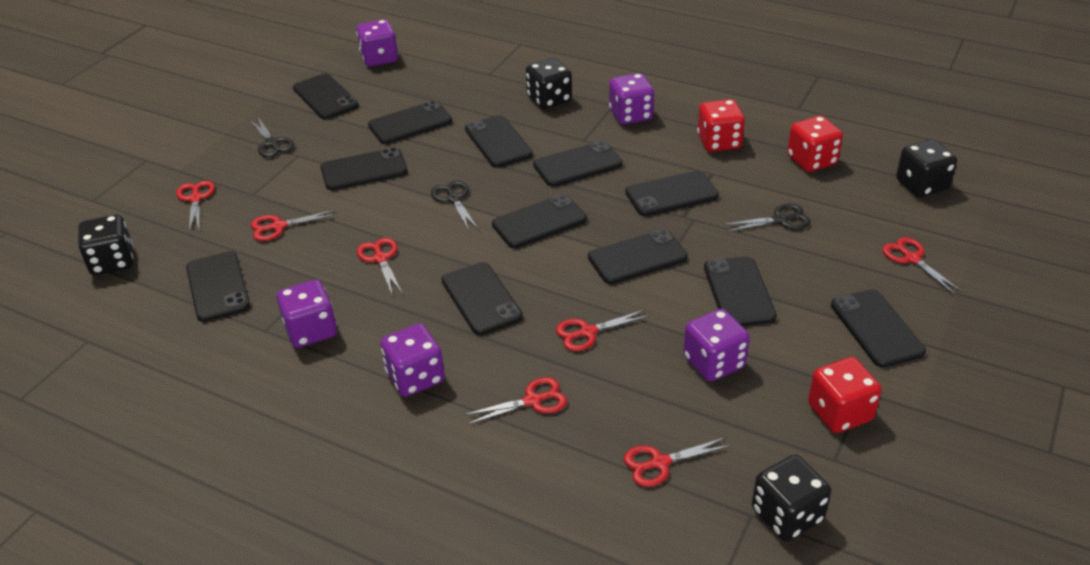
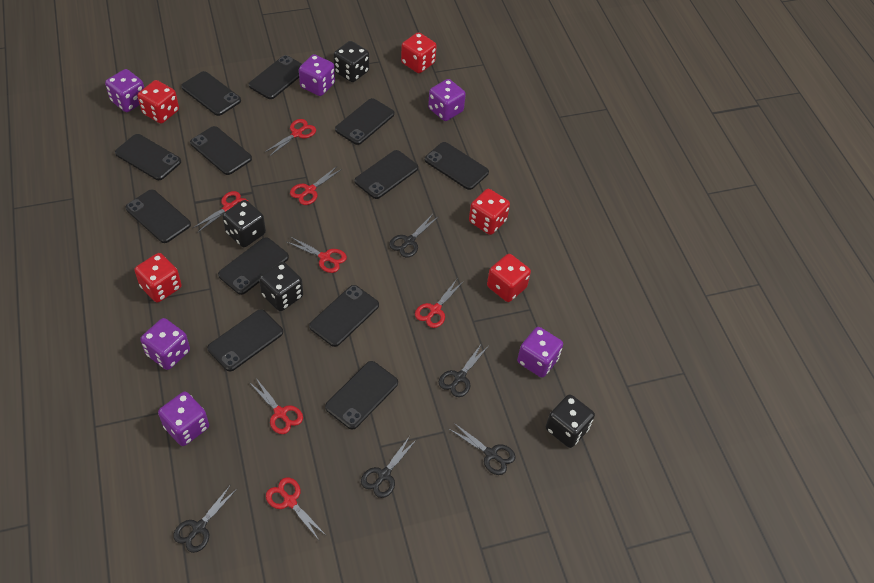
black scissors: 3 -> 5
purple dice: 5 -> 6
red dice: 3 -> 5

